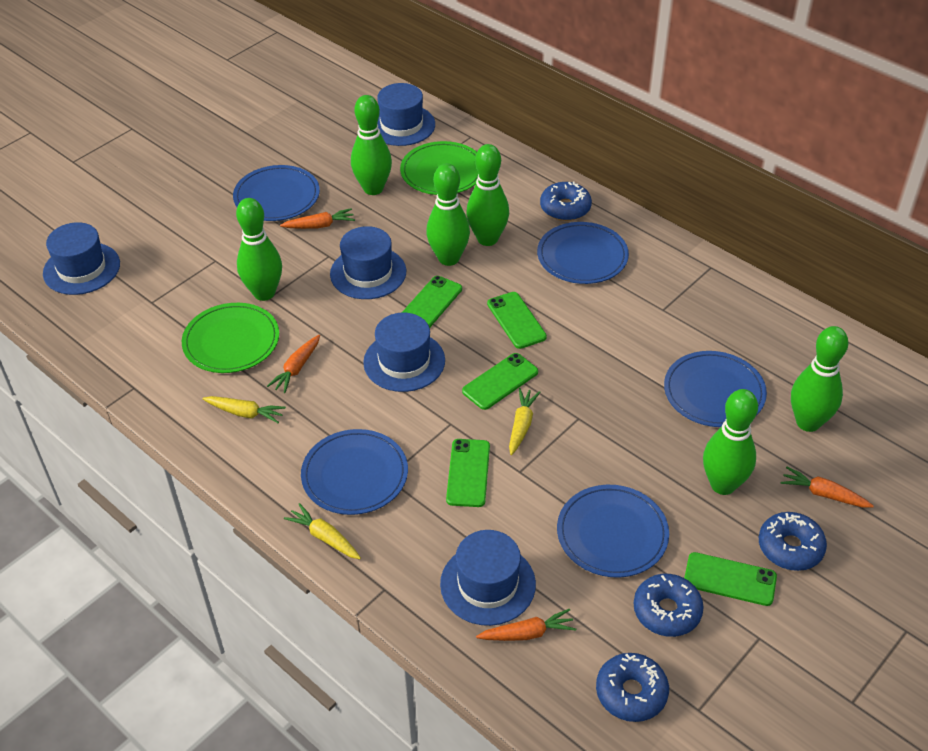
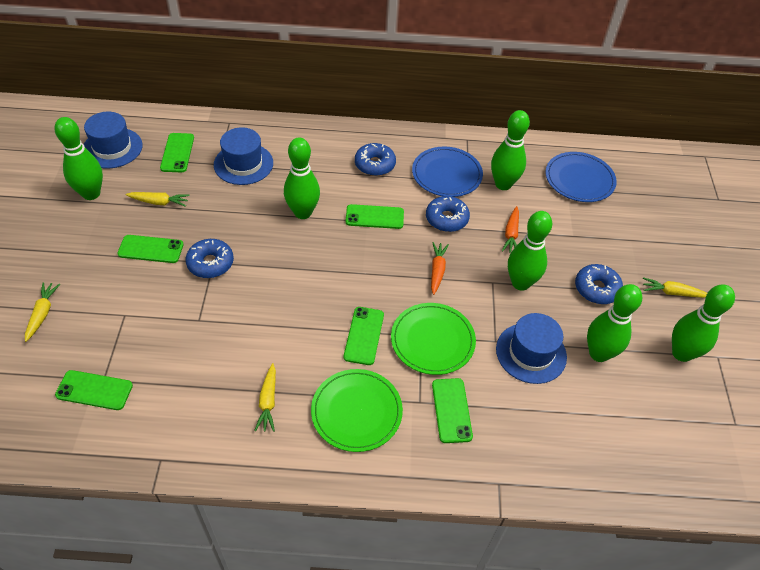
blue hat: 5 -> 3
blue plate: 5 -> 2
green phone: 5 -> 6
orange carrot: 4 -> 2
yellow carrot: 3 -> 4

